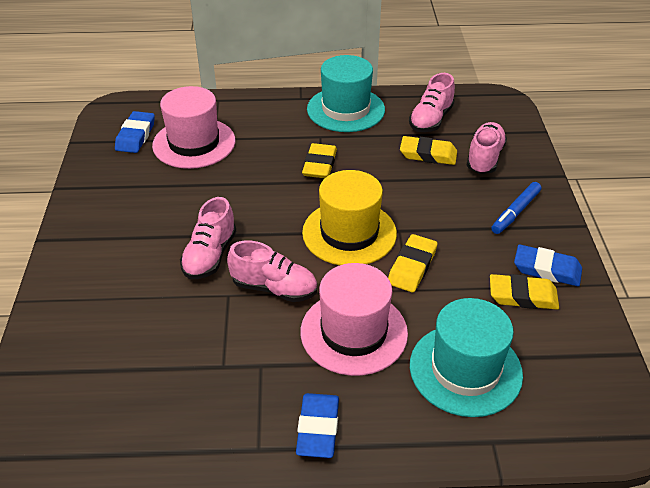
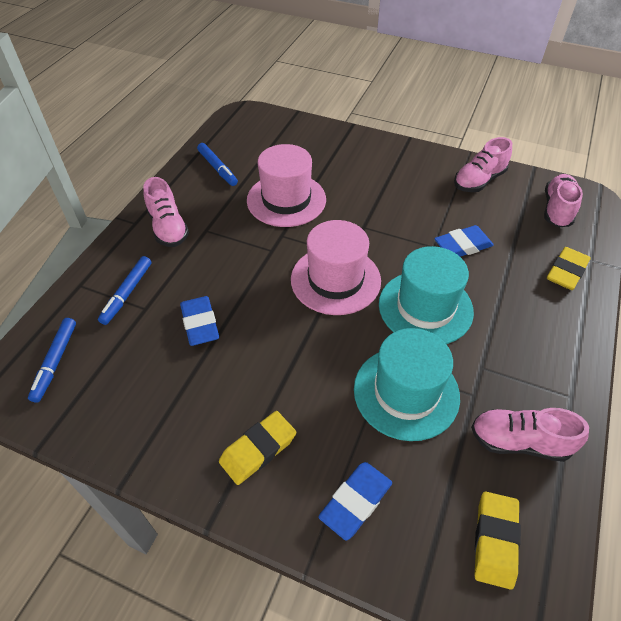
blue marker: 1 -> 3
yellow eraser: 4 -> 3
yellow hat: 1 -> 0

